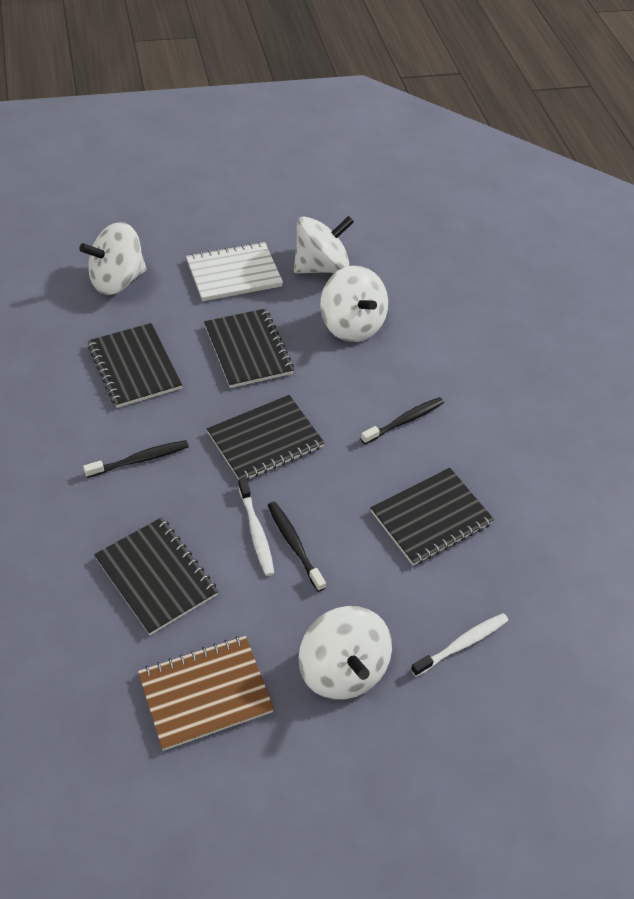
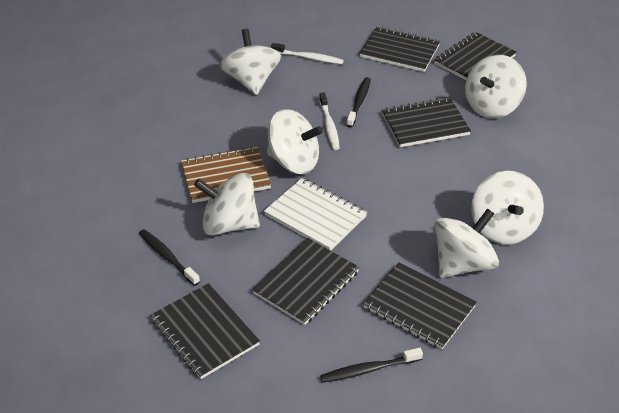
black notebook: 5 -> 6
white spinning top: 4 -> 6

